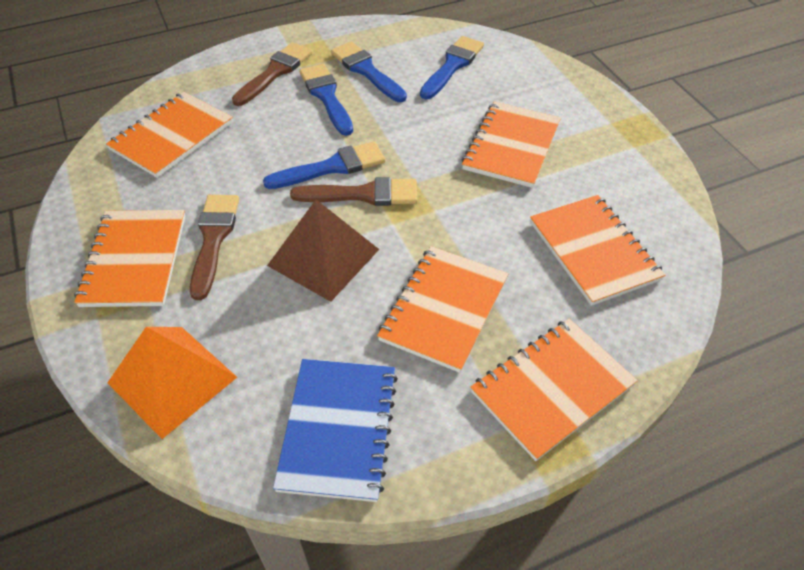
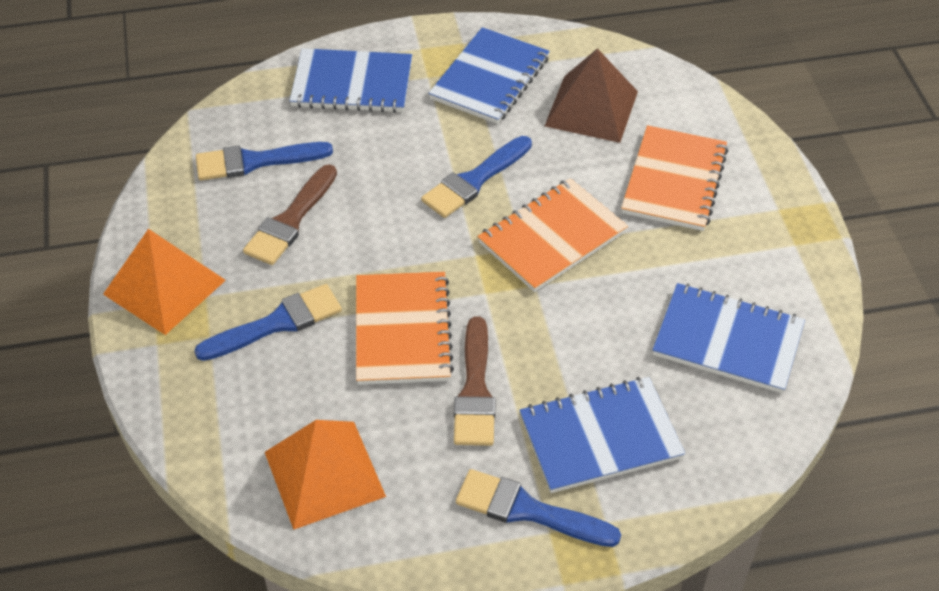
blue notebook: 1 -> 4
brown brush: 3 -> 2
orange notebook: 6 -> 3
orange pyramid: 1 -> 2

